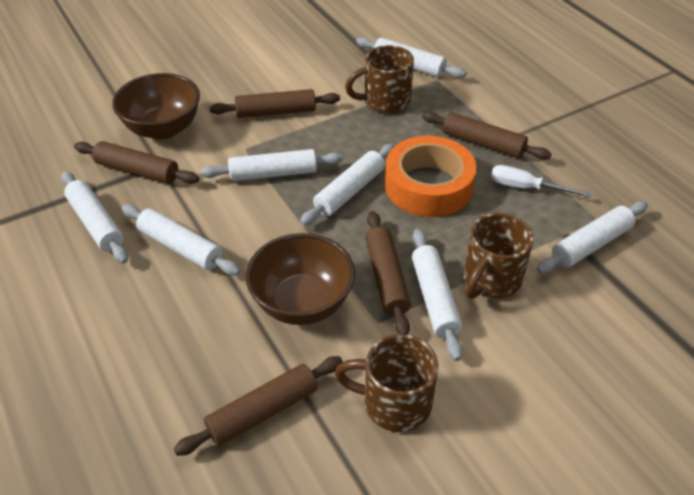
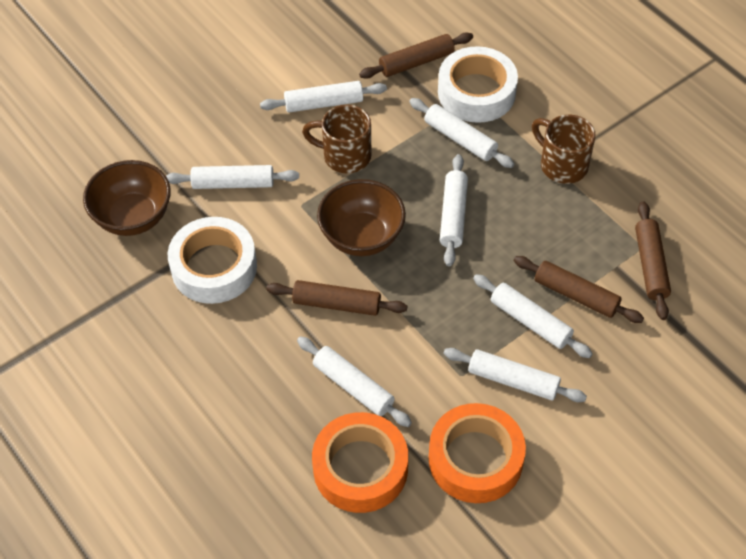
brown mug: 3 -> 2
brown rolling pin: 5 -> 4
orange tape: 1 -> 2
white screwdriver: 1 -> 0
white tape: 0 -> 2

